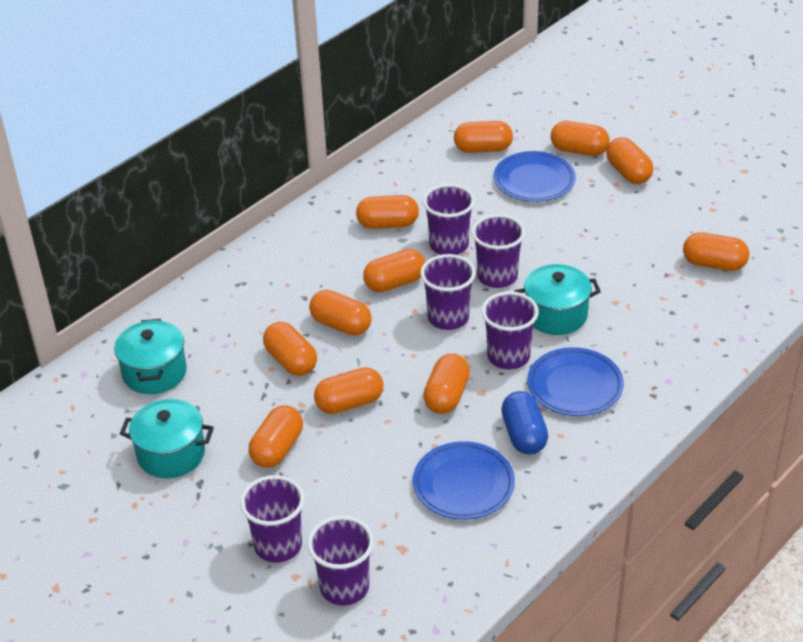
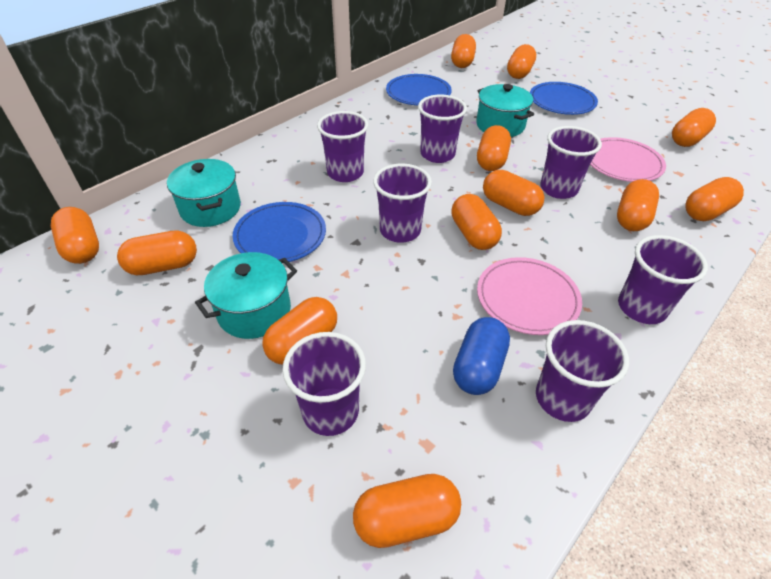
orange capsule: 11 -> 12
pink plate: 0 -> 2
purple cup: 6 -> 7

